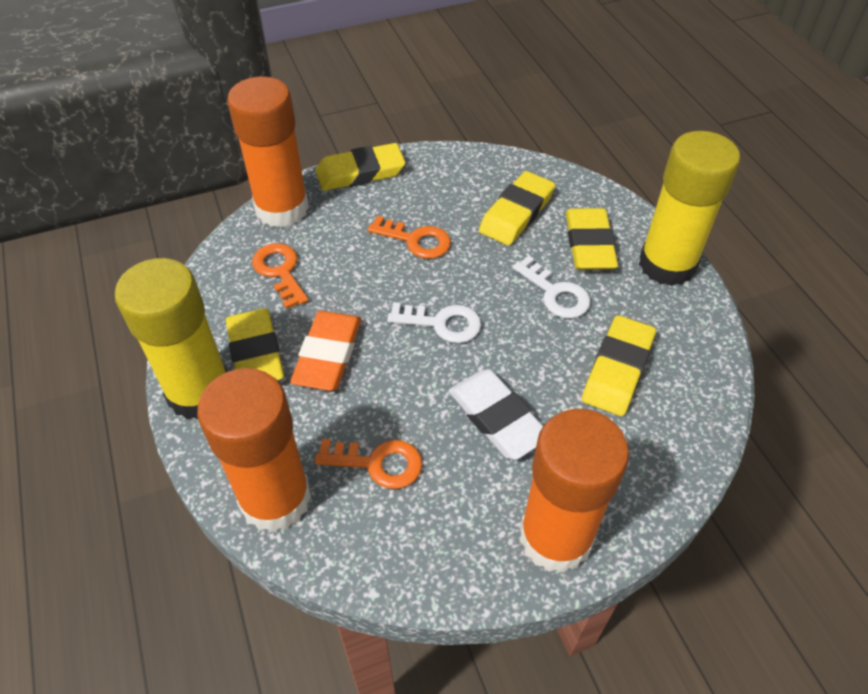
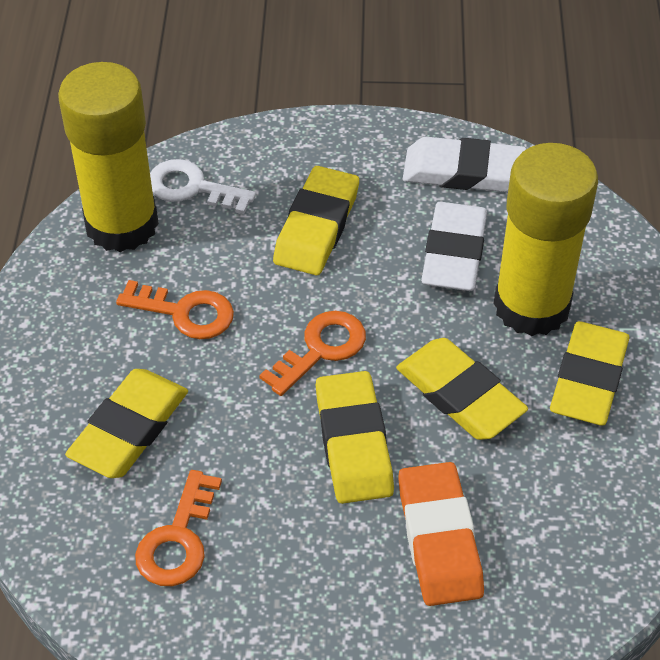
orange glue stick: 3 -> 0
white eraser: 1 -> 2
white key: 2 -> 1

